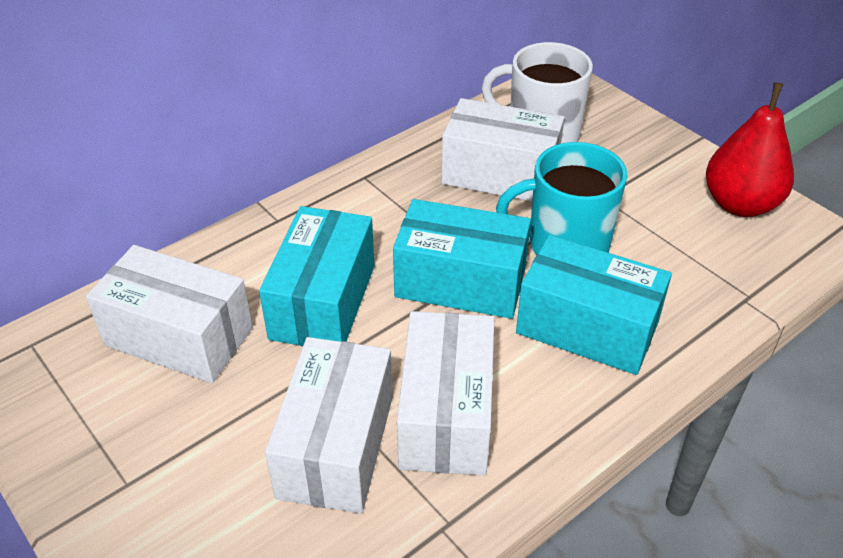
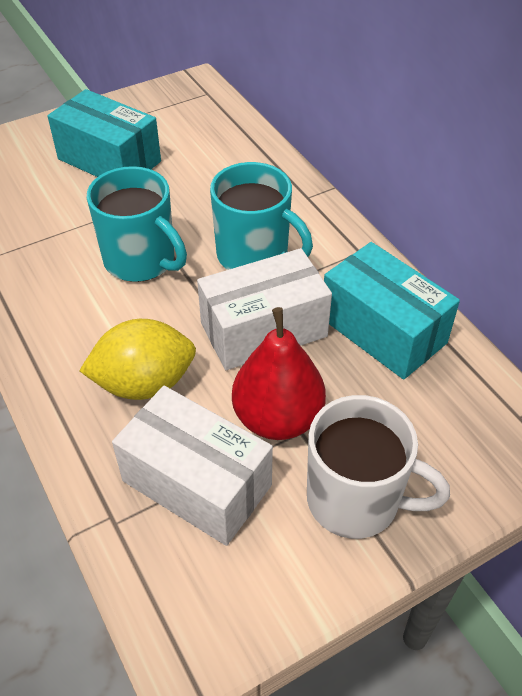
turquoise box: 3 -> 2
turquoise mug: 1 -> 2
white box: 4 -> 2
yellow lemon: 0 -> 1

